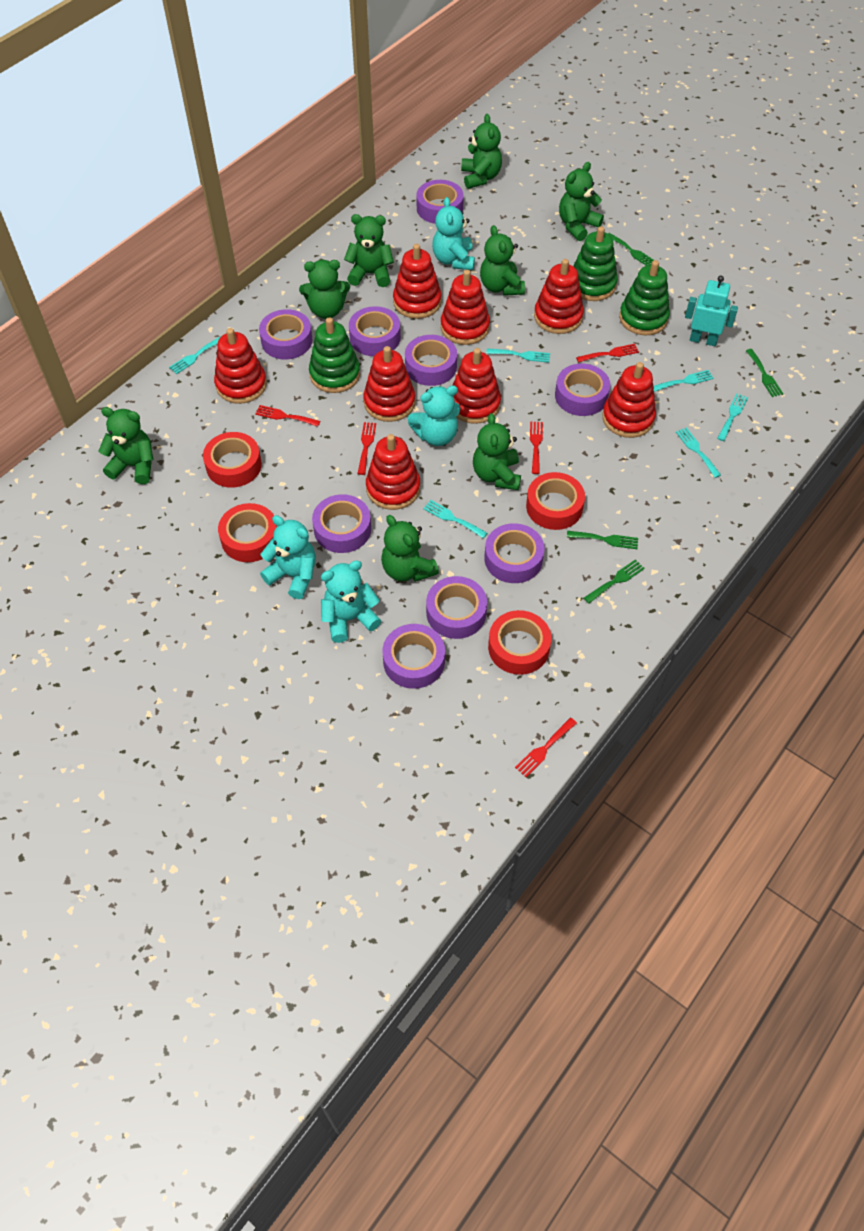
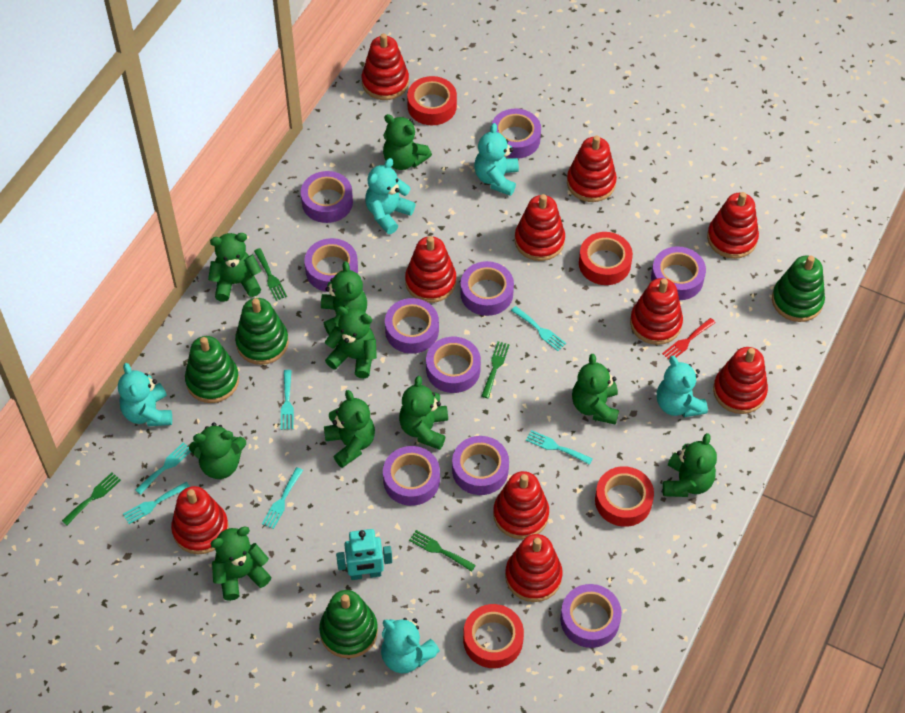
green stacking toy: 3 -> 4
green teddy bear: 8 -> 10
purple tape: 9 -> 10
red fork: 5 -> 1
red stacking toy: 8 -> 10
turquoise teddy bear: 4 -> 5

